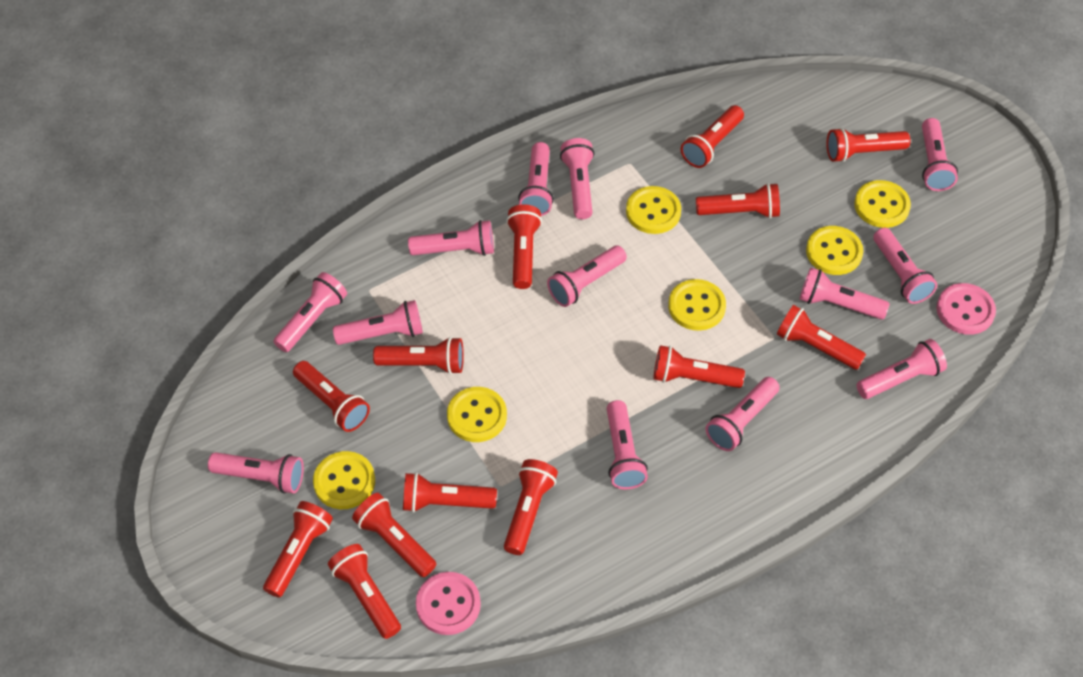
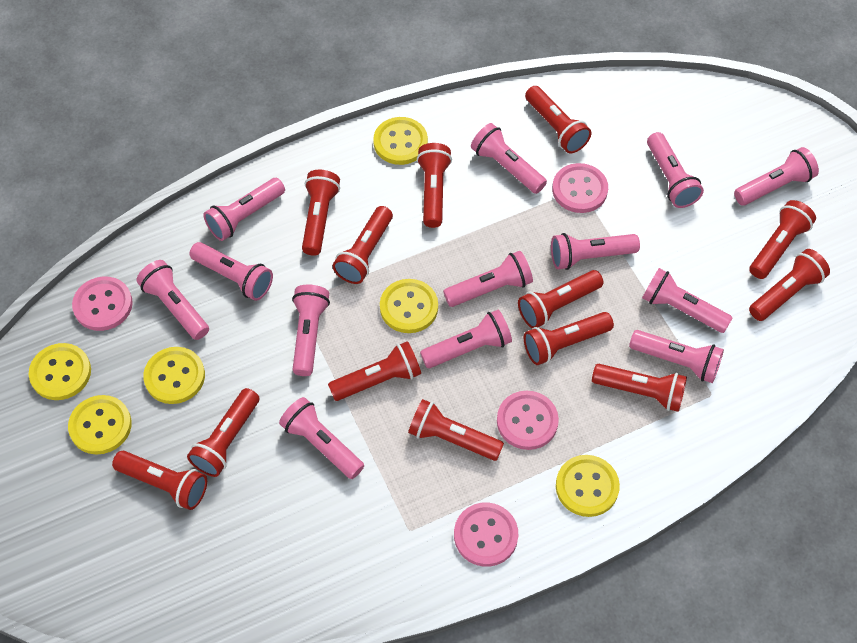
pink button: 2 -> 4

